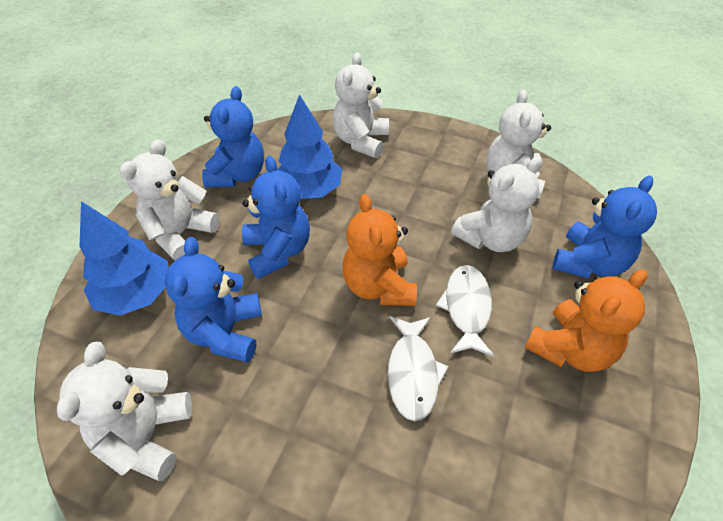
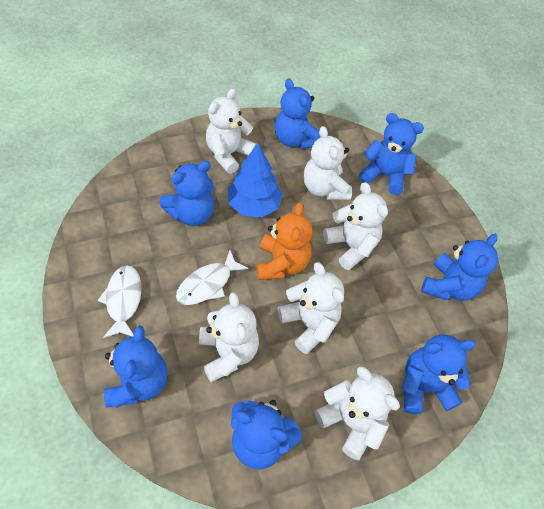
blue teddy bear: 4 -> 7
blue tree: 2 -> 1
orange teddy bear: 2 -> 1
white teddy bear: 5 -> 6

